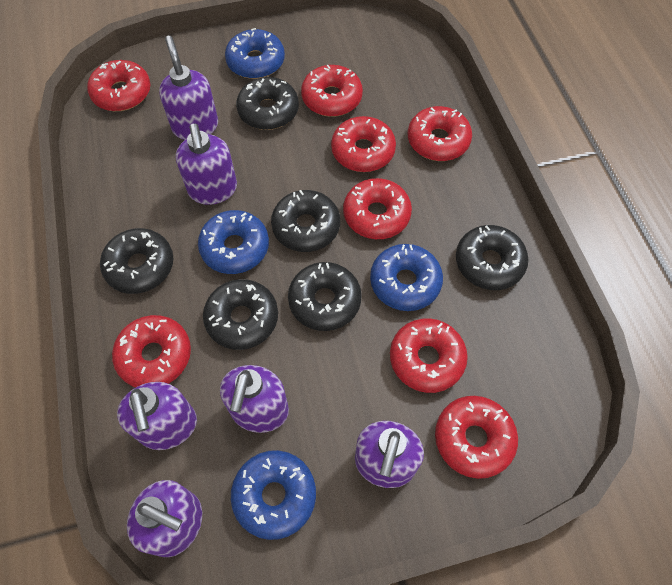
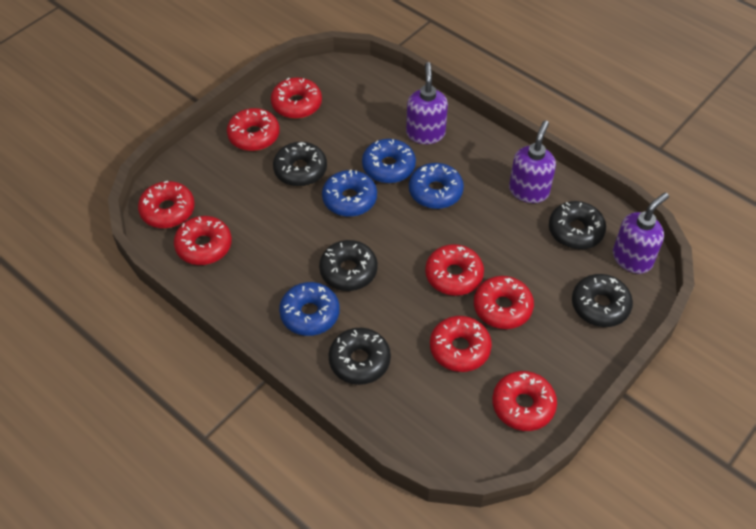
black donut: 6 -> 5
purple soap dispenser: 6 -> 3

